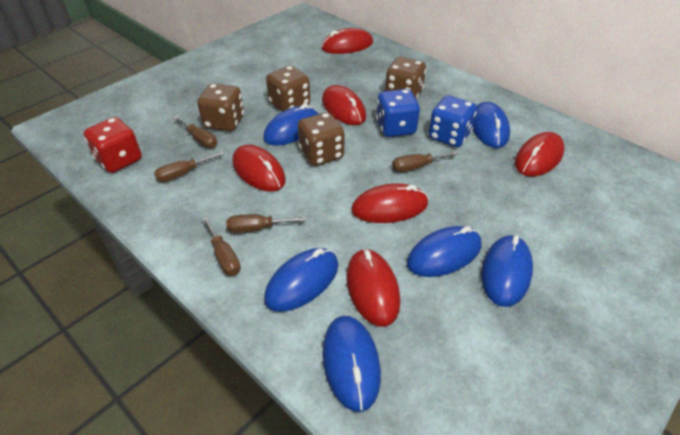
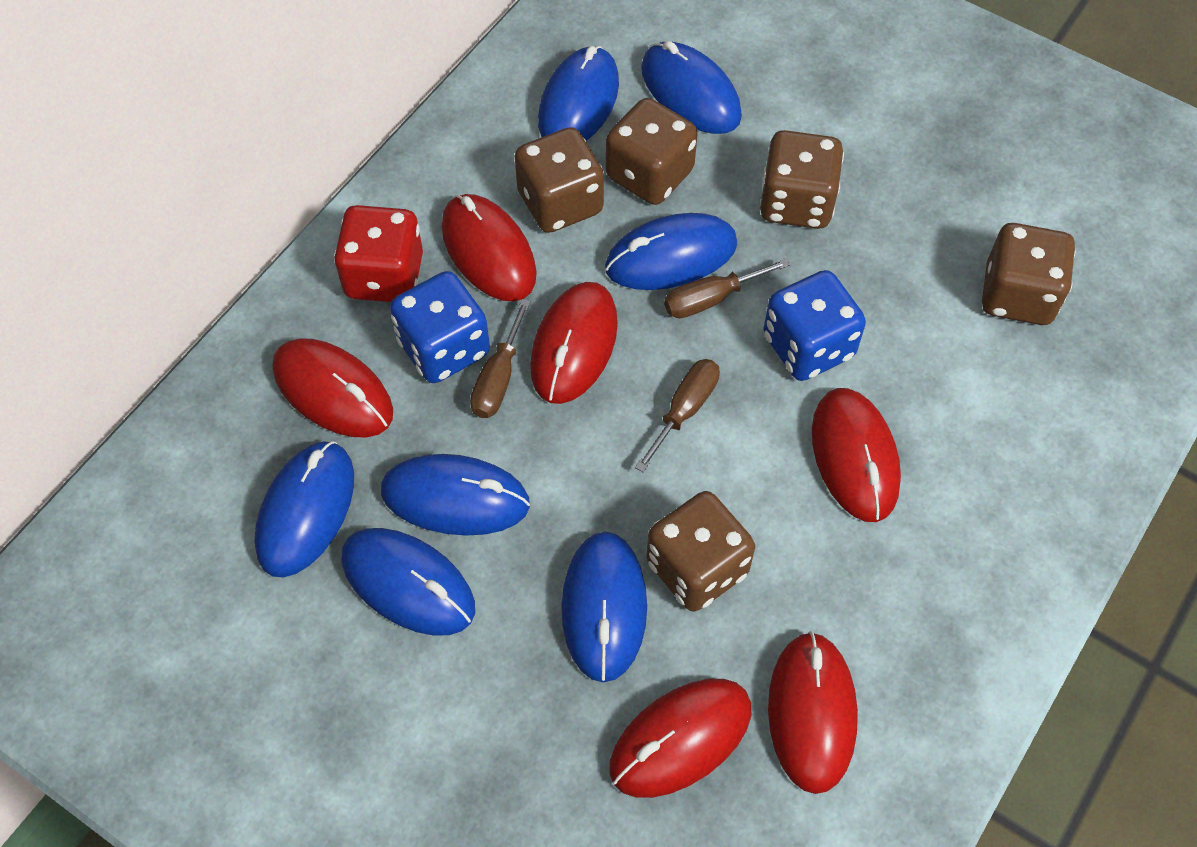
blue mouse: 6 -> 7
brown dice: 4 -> 5
brown screwdriver: 5 -> 3

